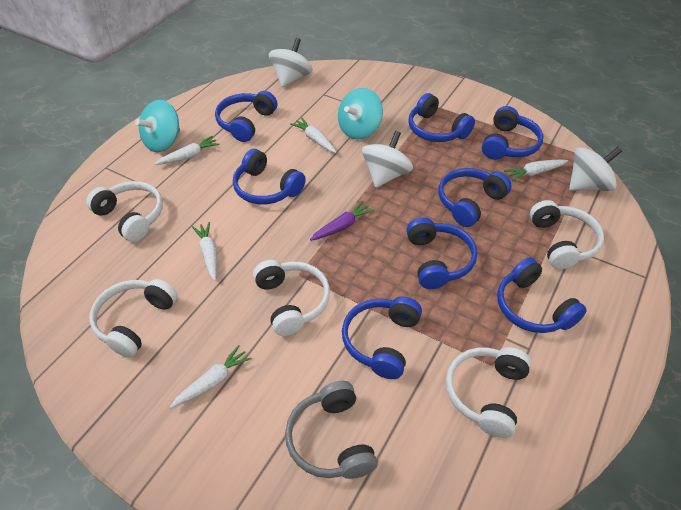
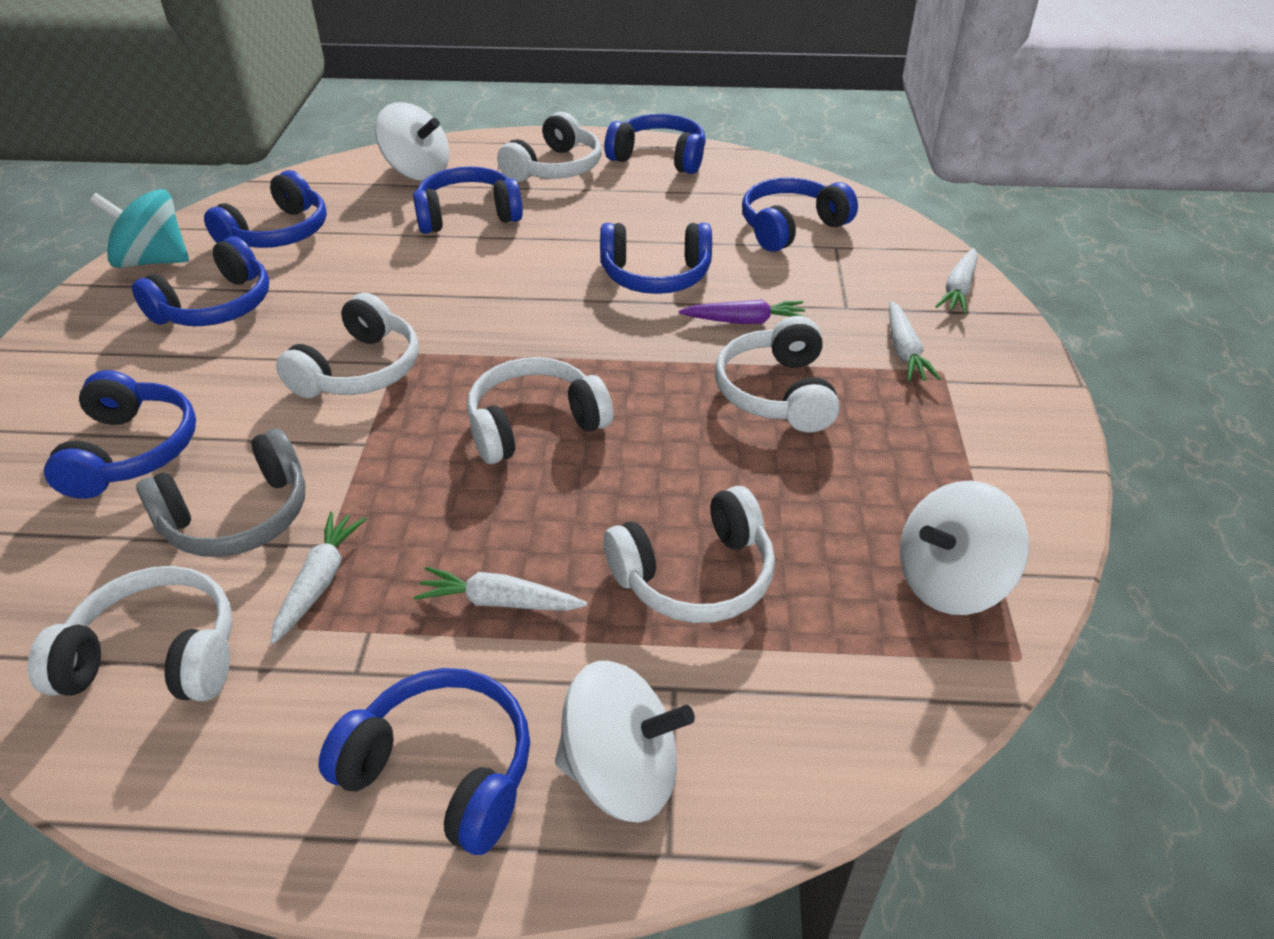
turquoise spinning top: 2 -> 1
white carrot: 5 -> 4
white headphones: 5 -> 6

